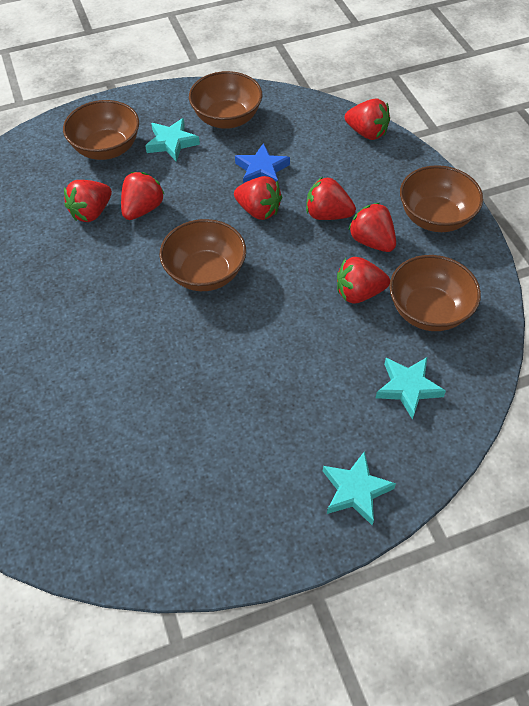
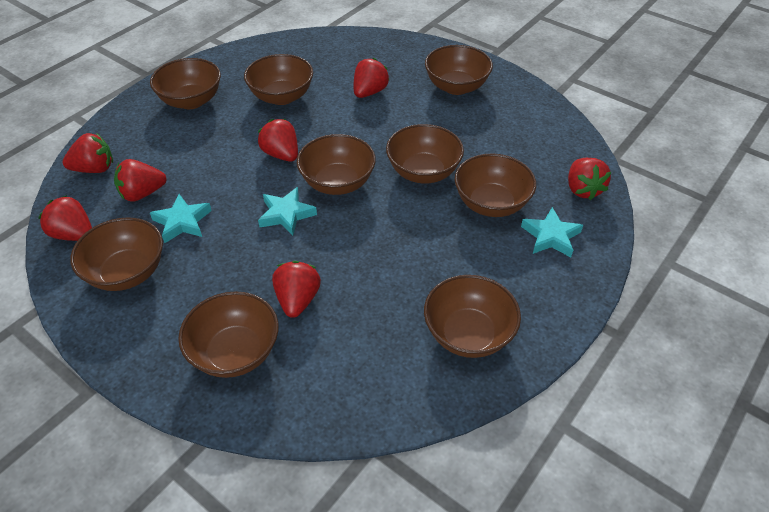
blue star: 1 -> 0
brown bowl: 5 -> 9

